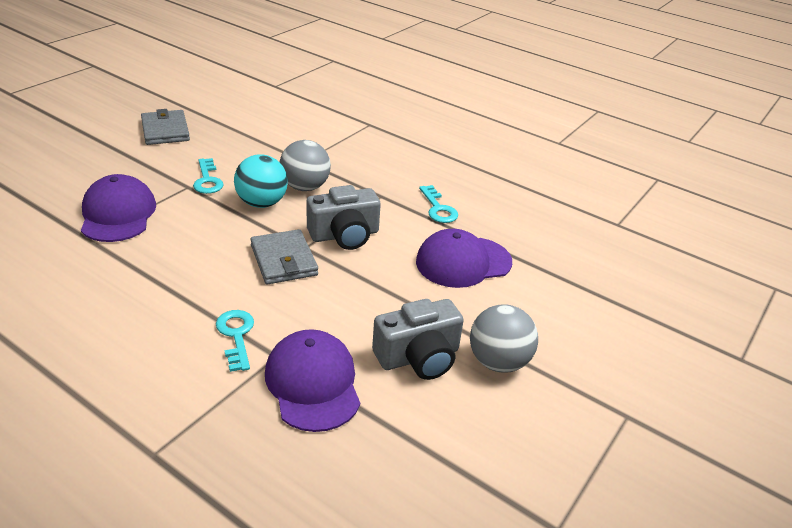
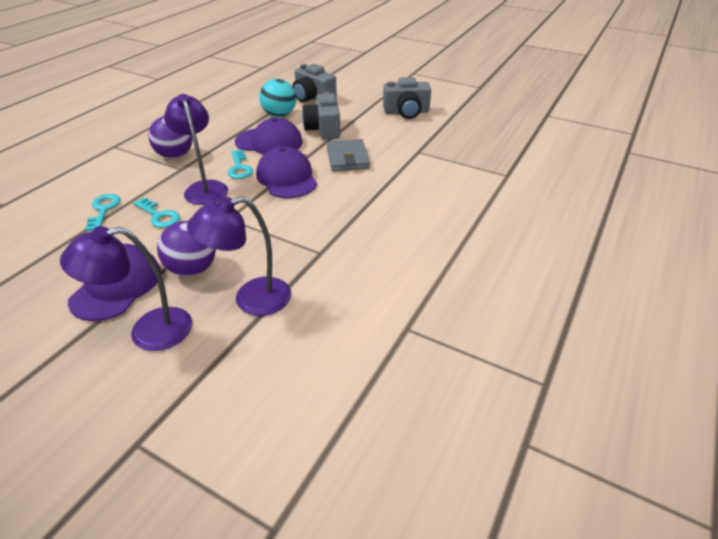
grey ball: 2 -> 0
grey camera: 2 -> 3
grey wallet: 2 -> 1
purple ball: 0 -> 2
purple lamp: 0 -> 3

